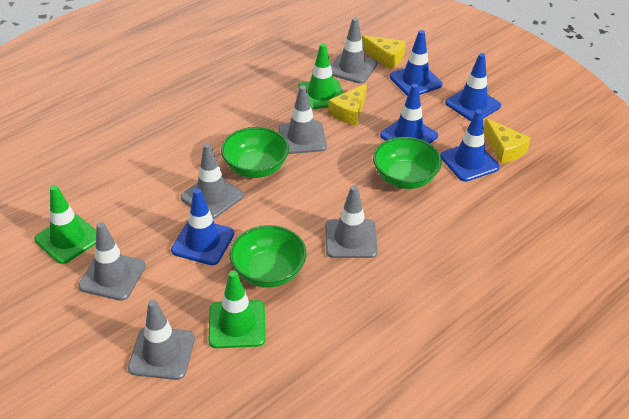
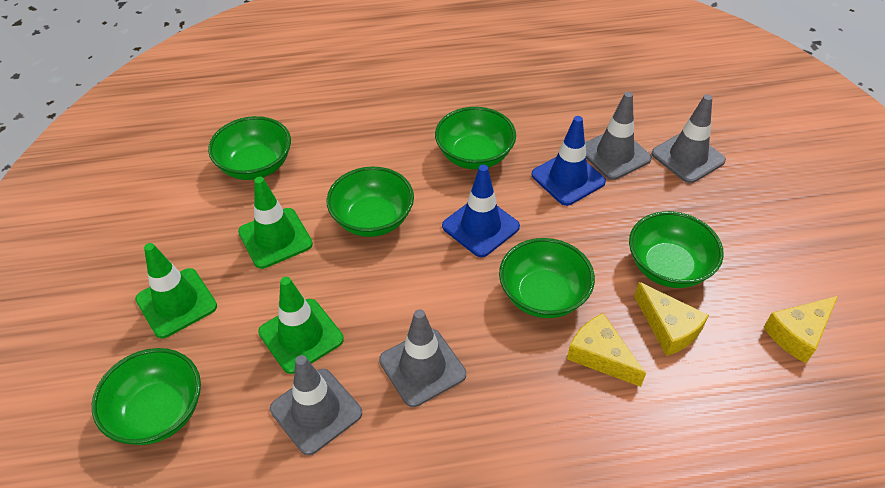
blue traffic cone: 5 -> 2
green bowl: 3 -> 6
grey traffic cone: 6 -> 4

